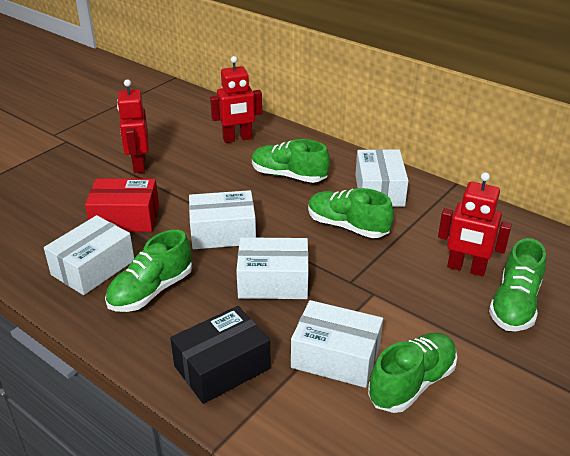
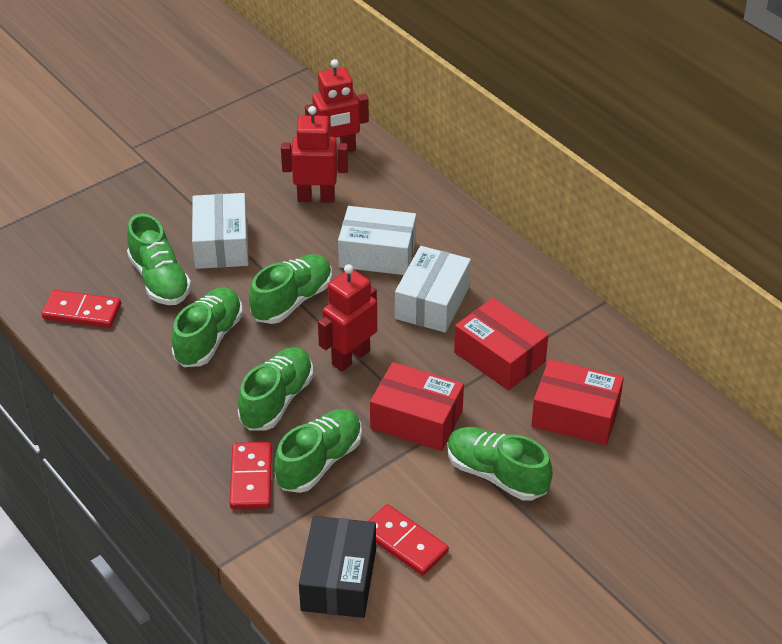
green shoe: 5 -> 6
red box: 1 -> 3
red domino: 0 -> 3
white box: 5 -> 3

